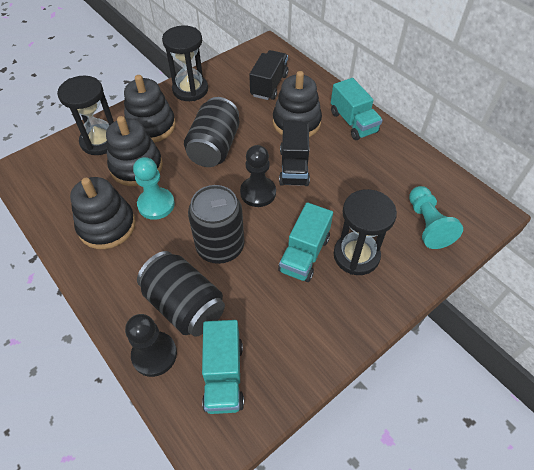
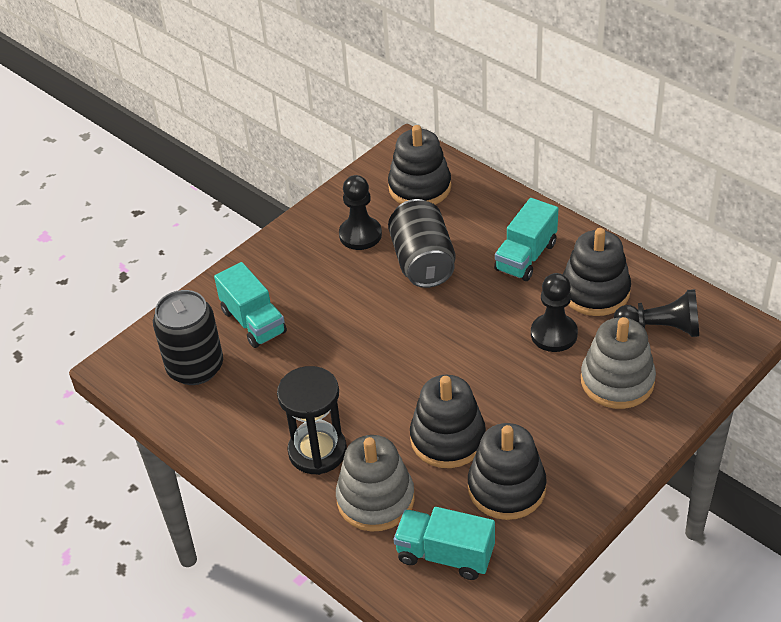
black can: 3 -> 2
black hourglass: 3 -> 1
black pawn: 2 -> 3
black truck: 2 -> 0
grey stacking toy: 0 -> 2
turquoise pawn: 2 -> 0

